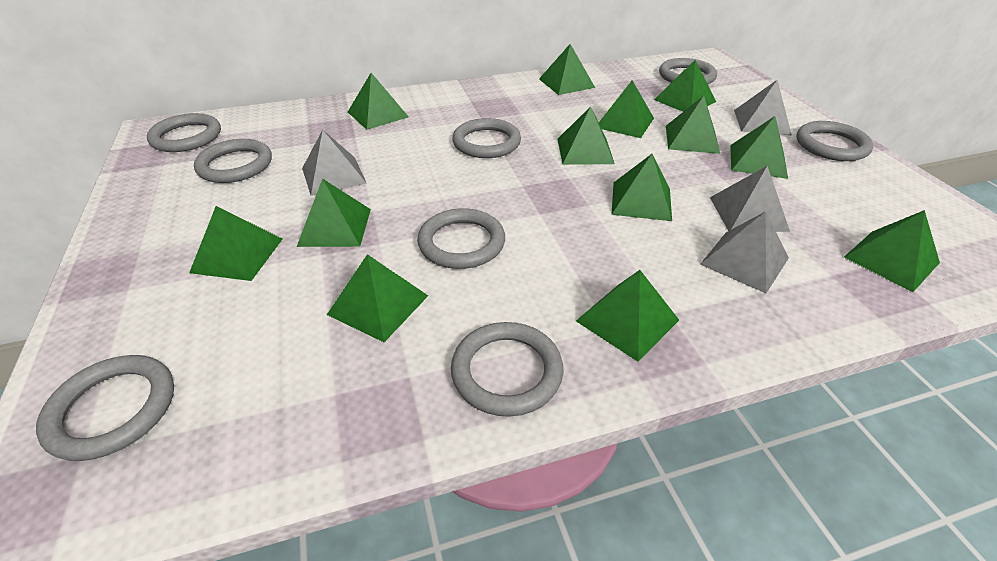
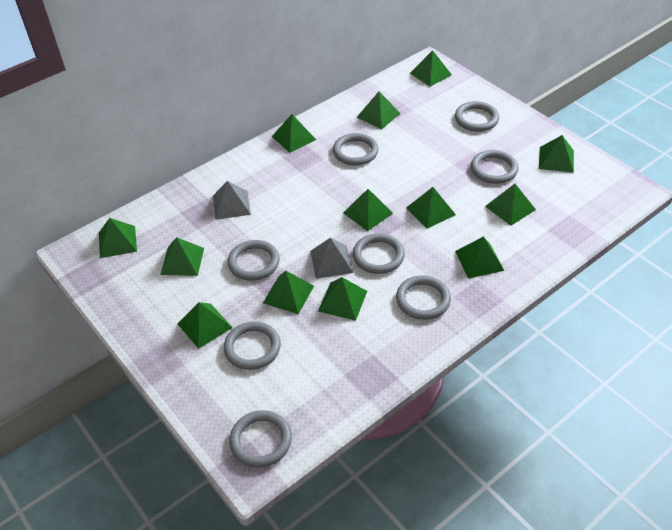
grey pyramid: 4 -> 2

